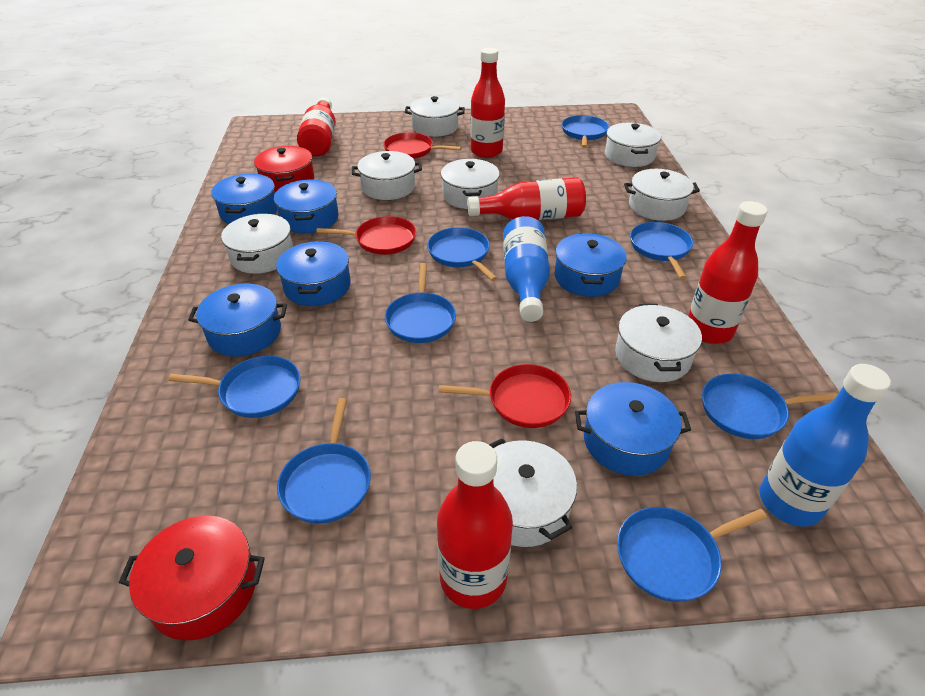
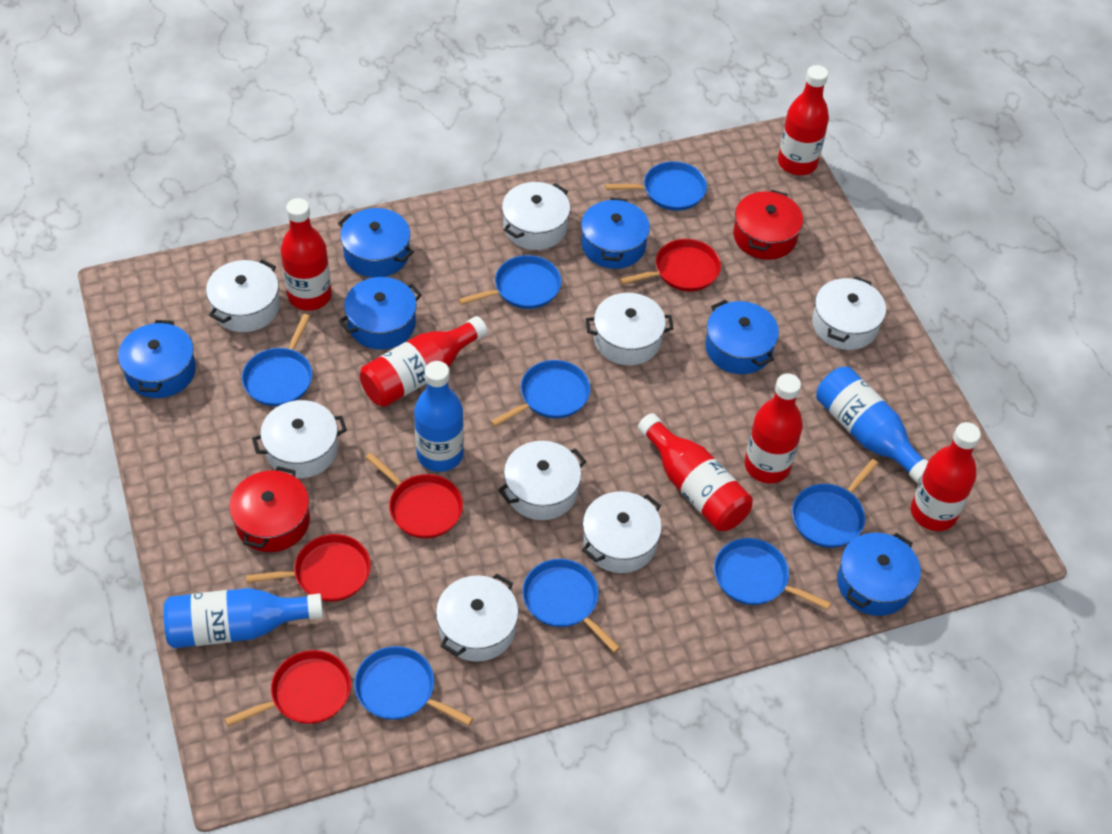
blue bottle: 2 -> 3
red bottle: 5 -> 6
red pan: 3 -> 4

